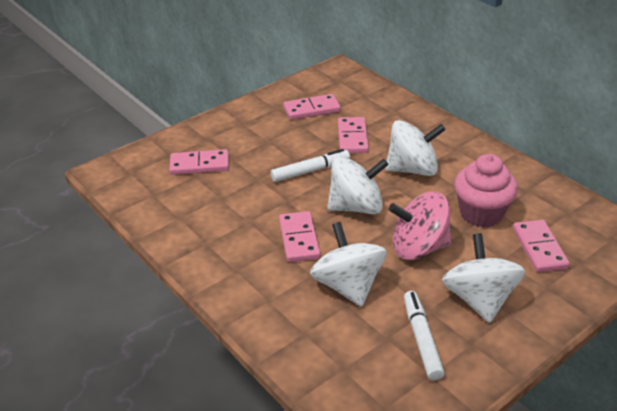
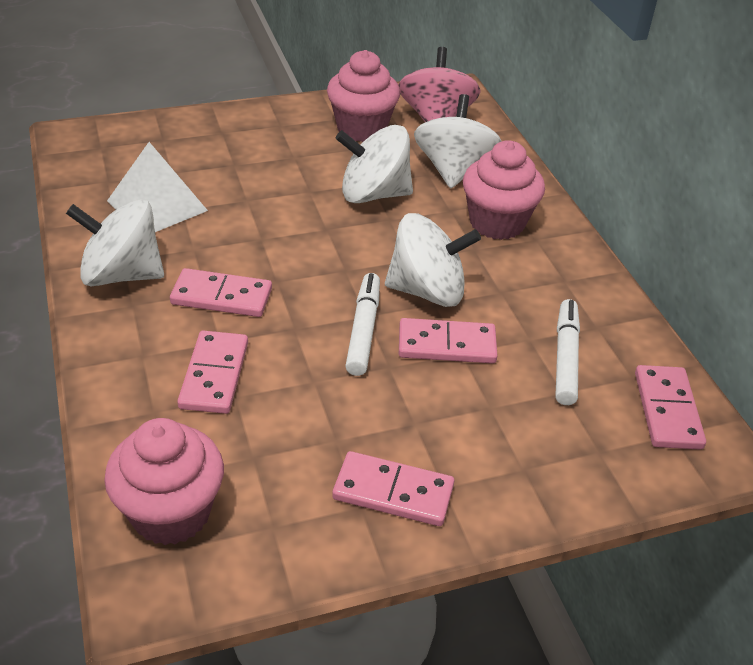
pink cupcake: 1 -> 3
white pyramid: 0 -> 1

